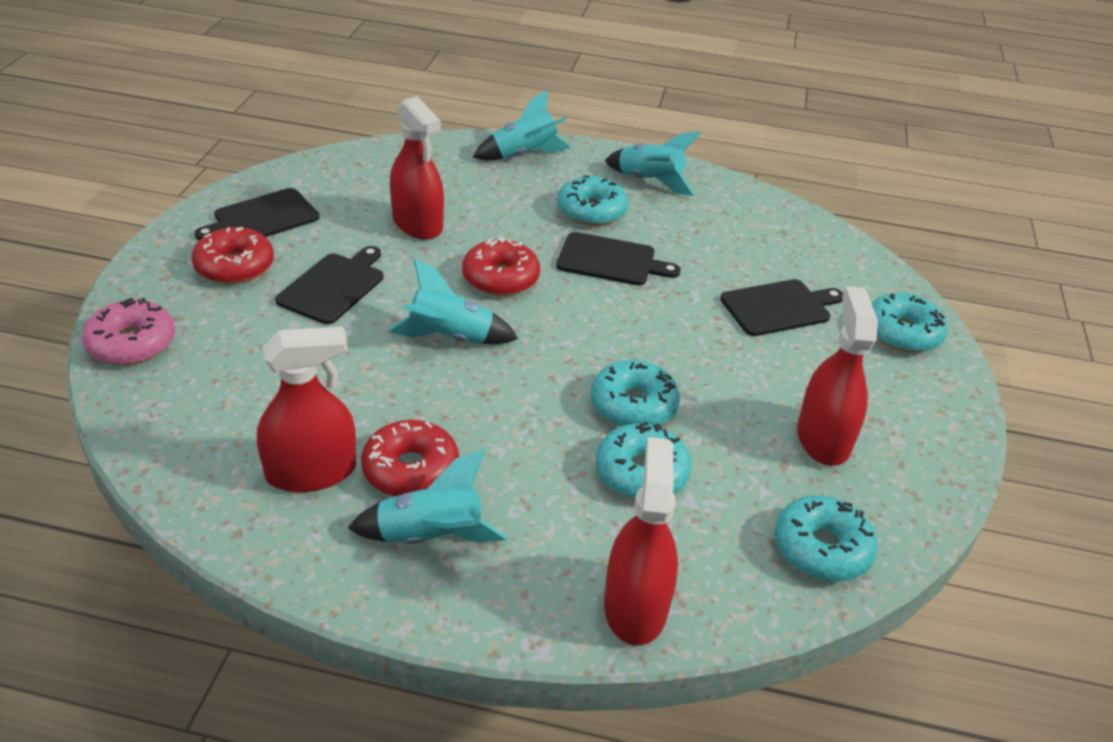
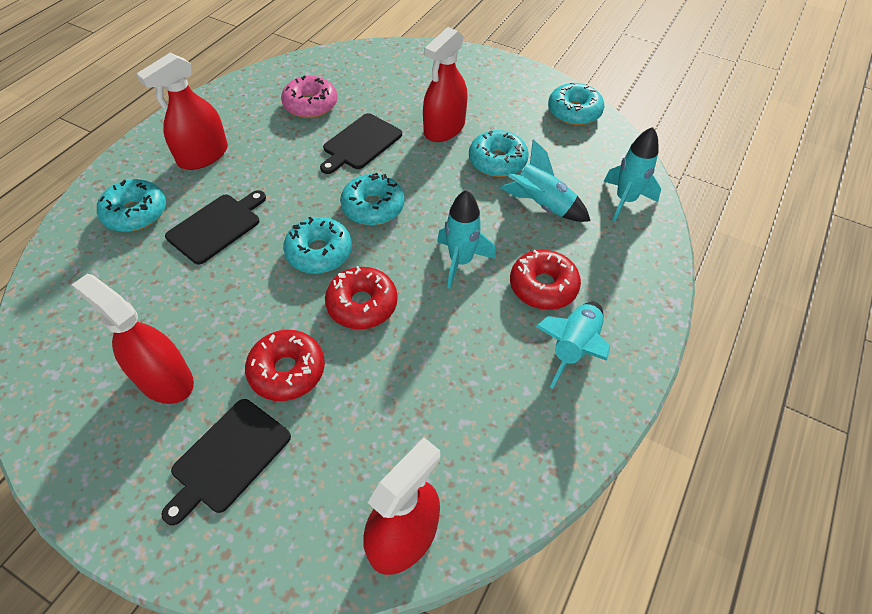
black cutting board: 4 -> 3

